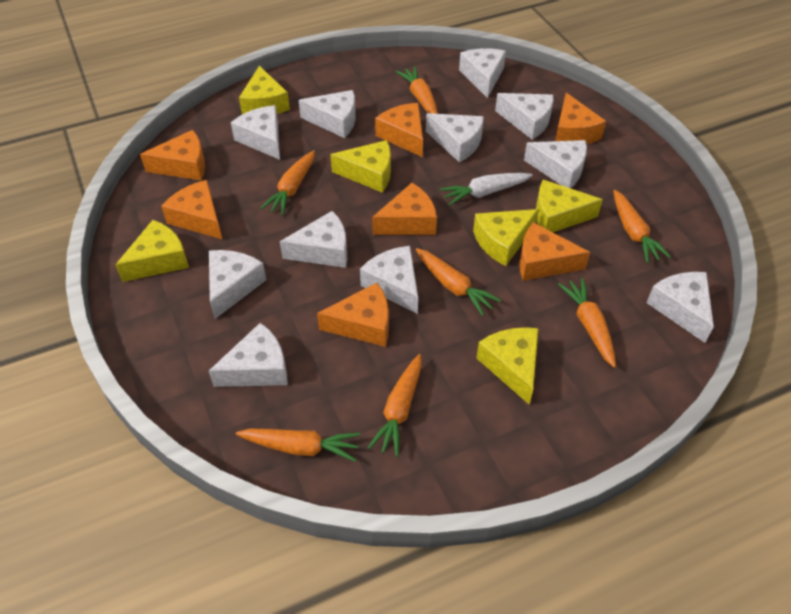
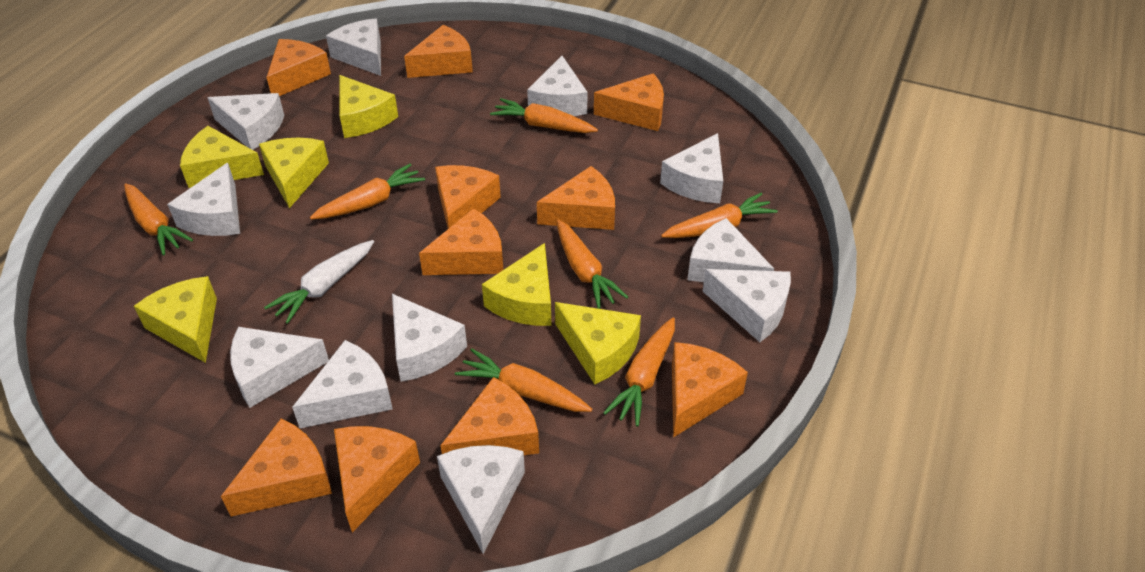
orange cheese: 7 -> 10

